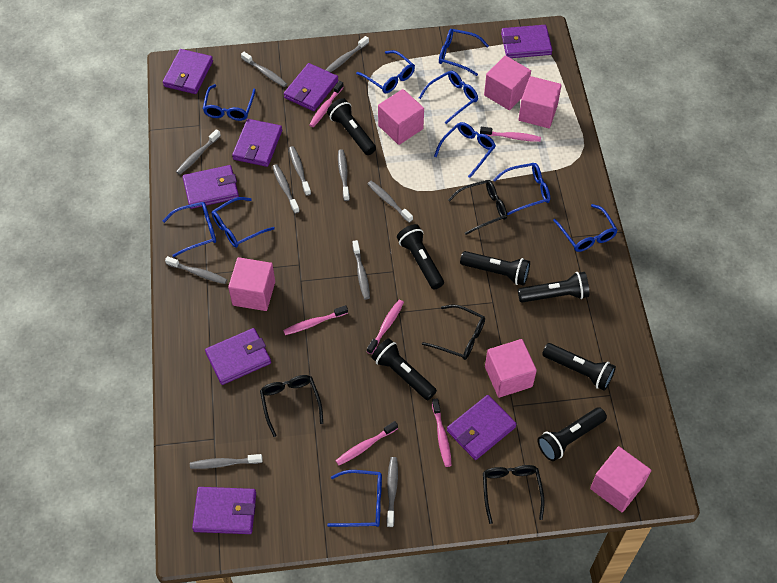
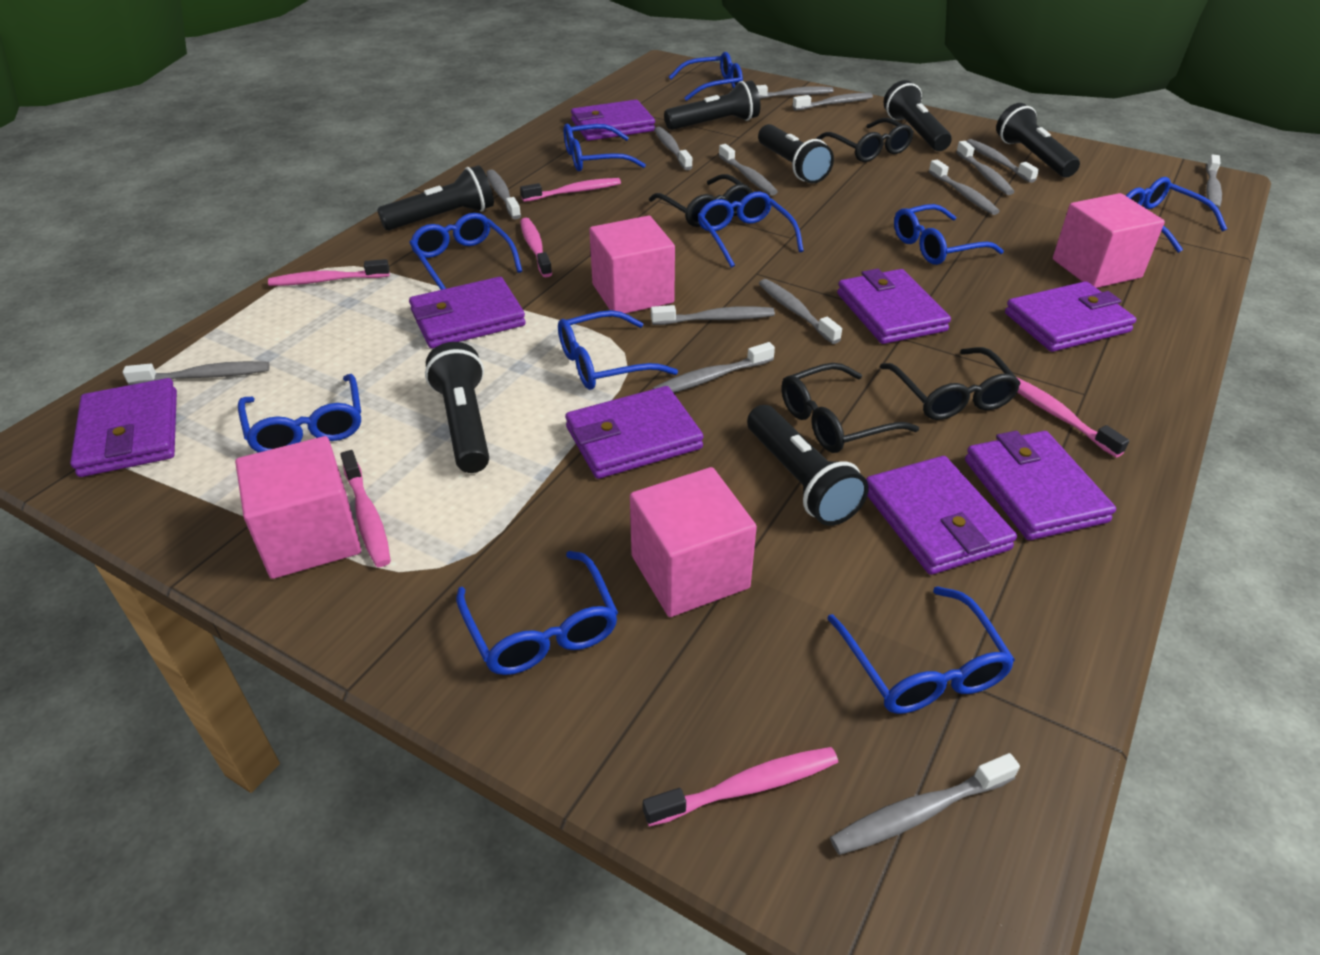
grey toothbrush: 11 -> 14
pink cube: 6 -> 4

